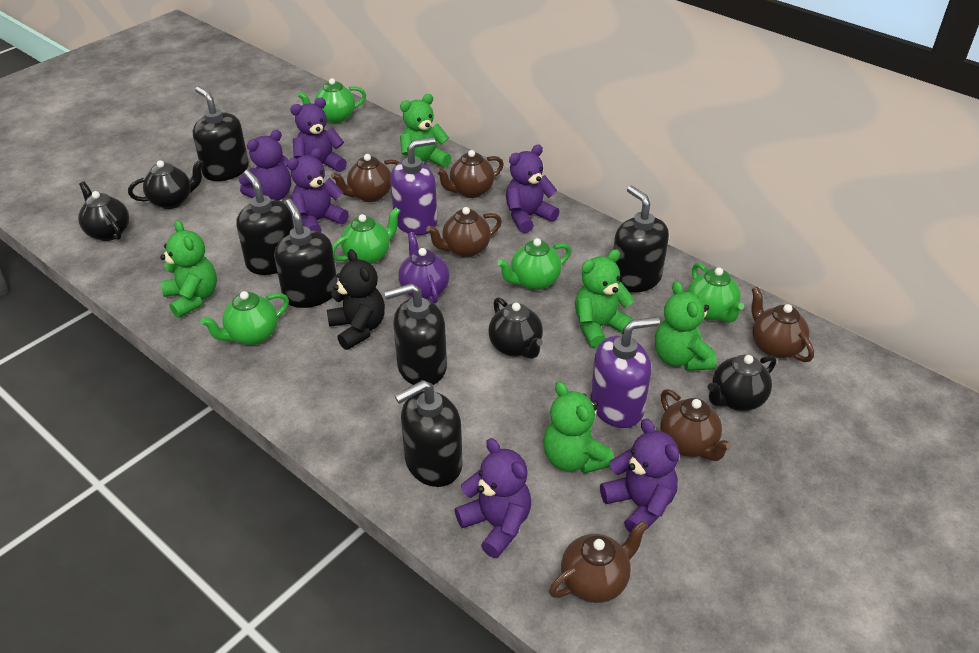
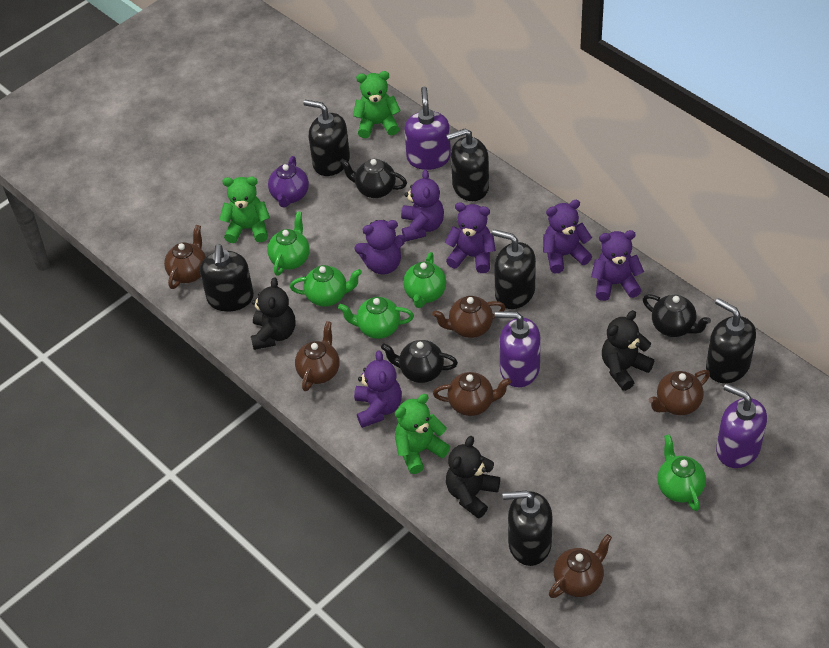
black teapot: 4 -> 3
black teddy bear: 1 -> 3
green teddy bear: 5 -> 3
purple soap dispenser: 2 -> 3

